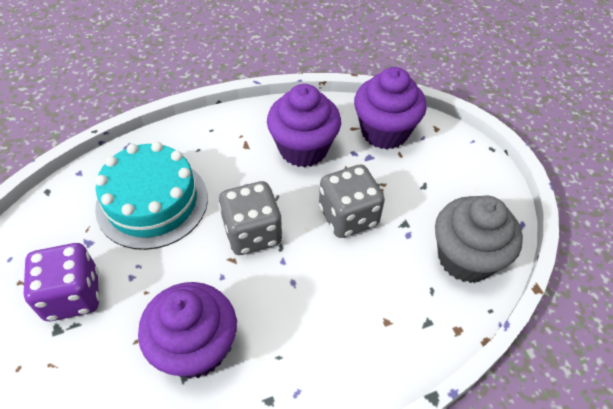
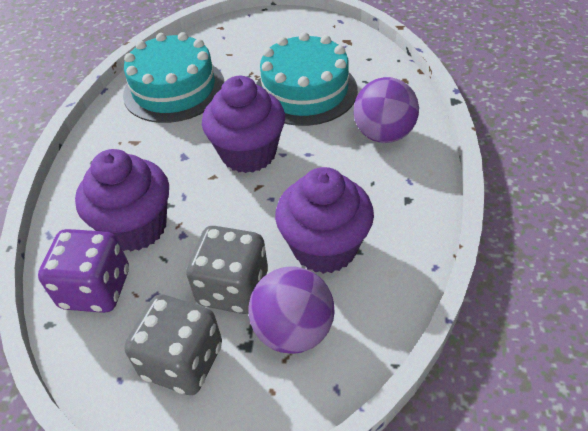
grey cupcake: 1 -> 0
purple ball: 0 -> 2
turquoise cake: 1 -> 2

